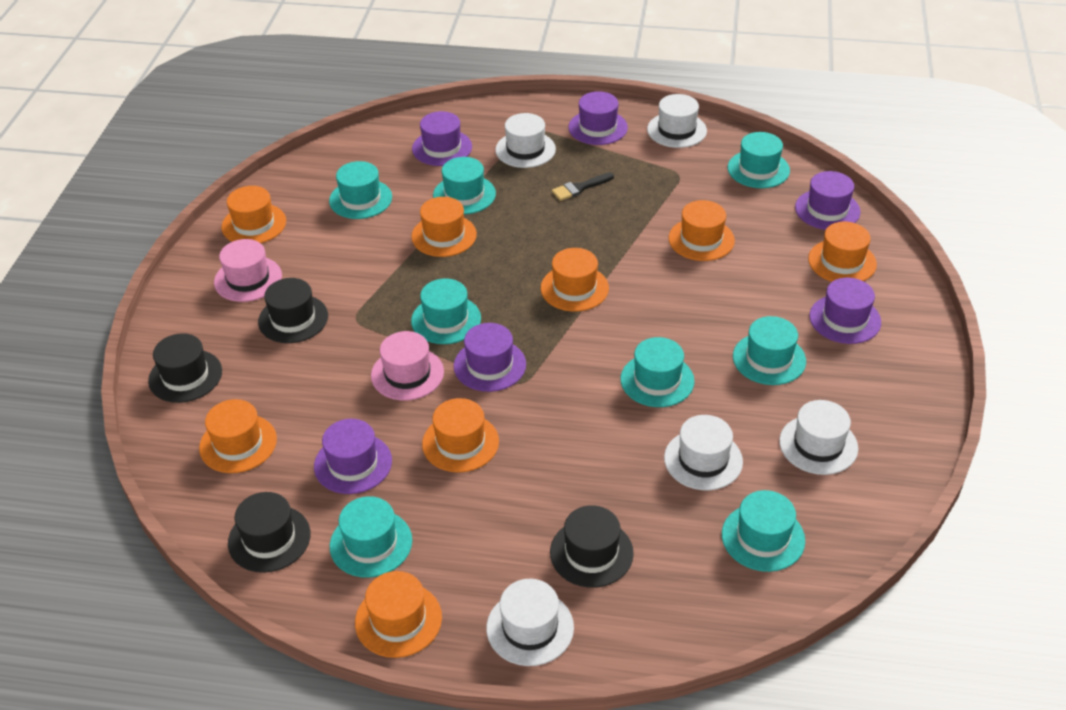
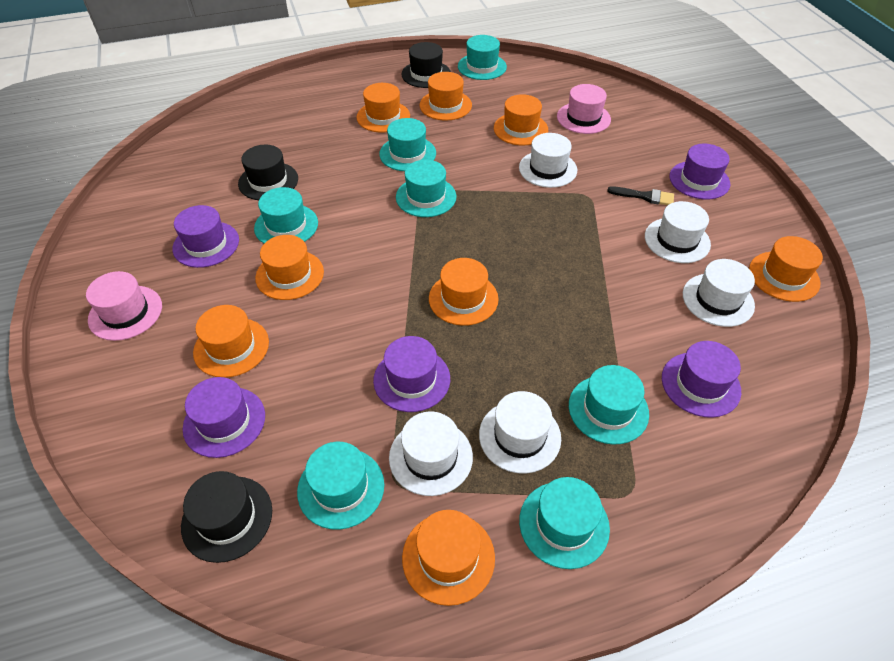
black hat: 4 -> 3
purple hat: 6 -> 5
turquoise hat: 8 -> 7

